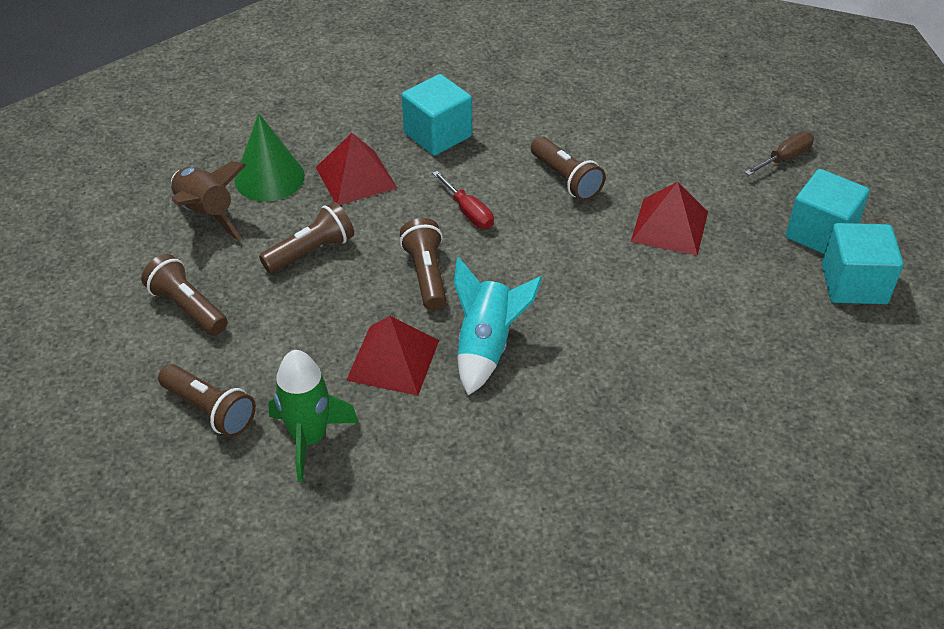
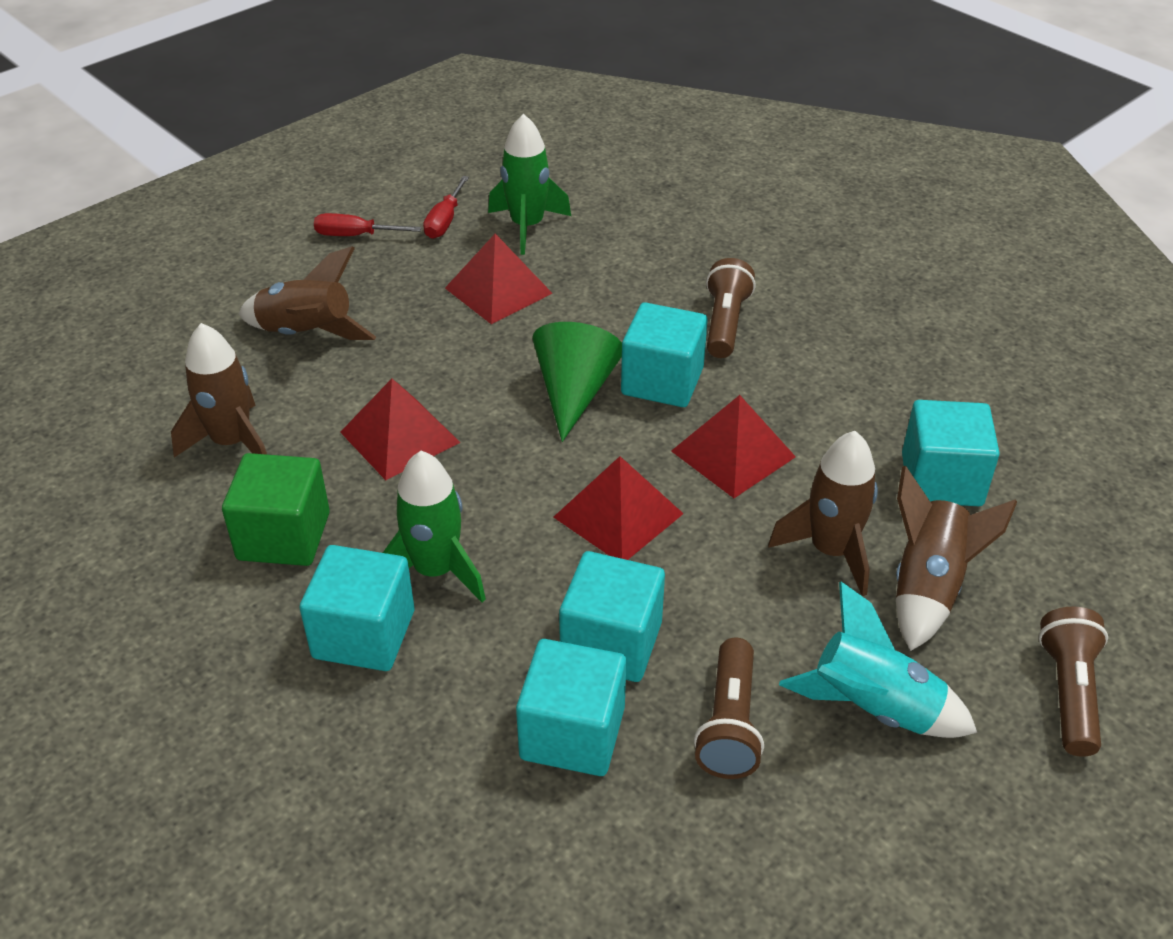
brown flashlight: 5 -> 3
brown rocket: 1 -> 4
brown screwdriver: 1 -> 0
green cube: 0 -> 1
green rocket: 1 -> 2
red pyramid: 3 -> 4
red screwdriver: 1 -> 2
turquoise cube: 3 -> 5

